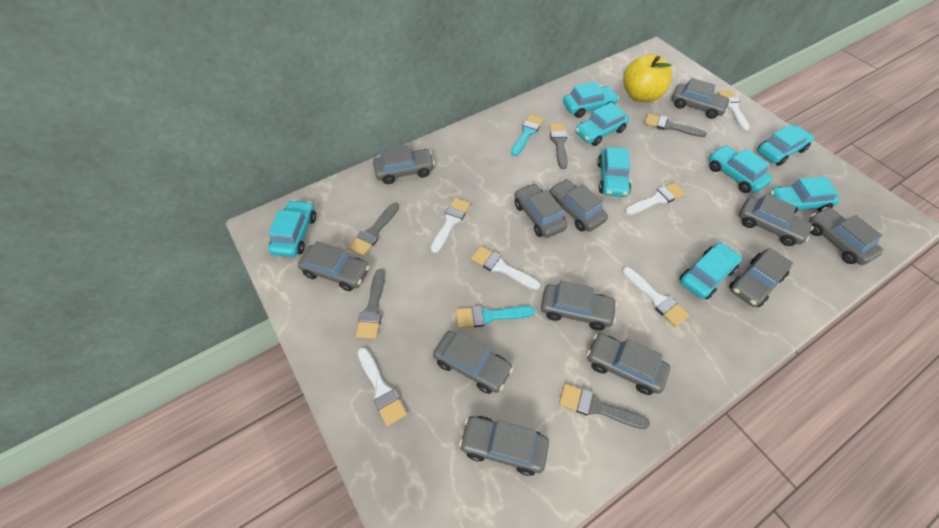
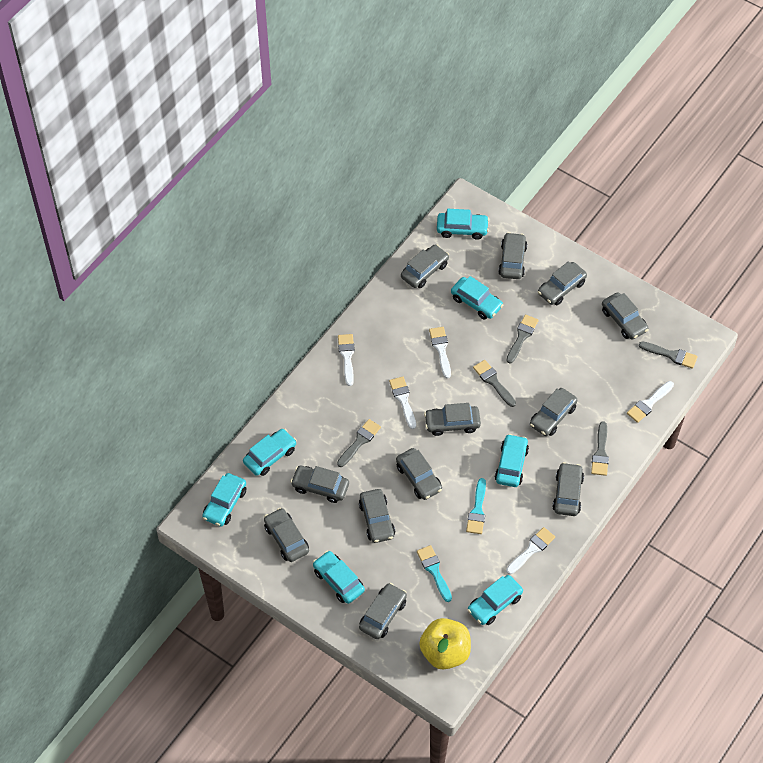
turquoise car: 8 -> 7
white brush: 6 -> 5

